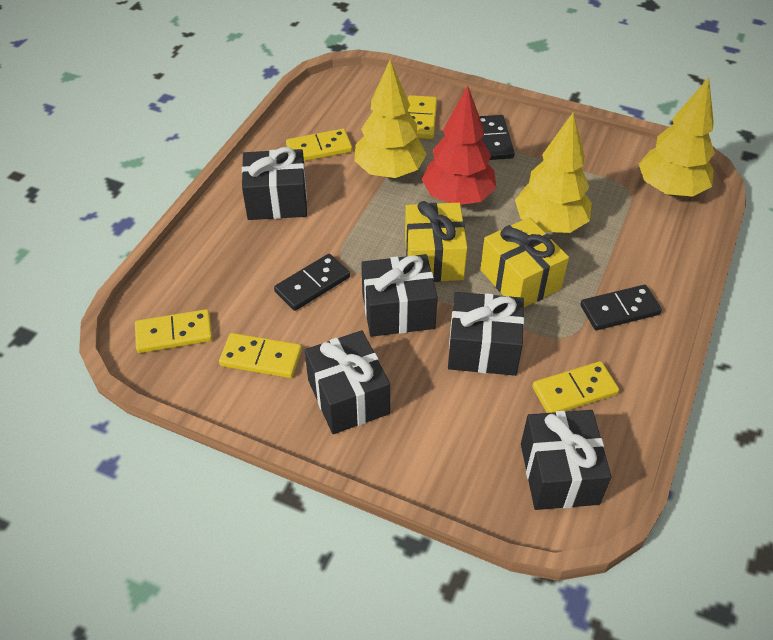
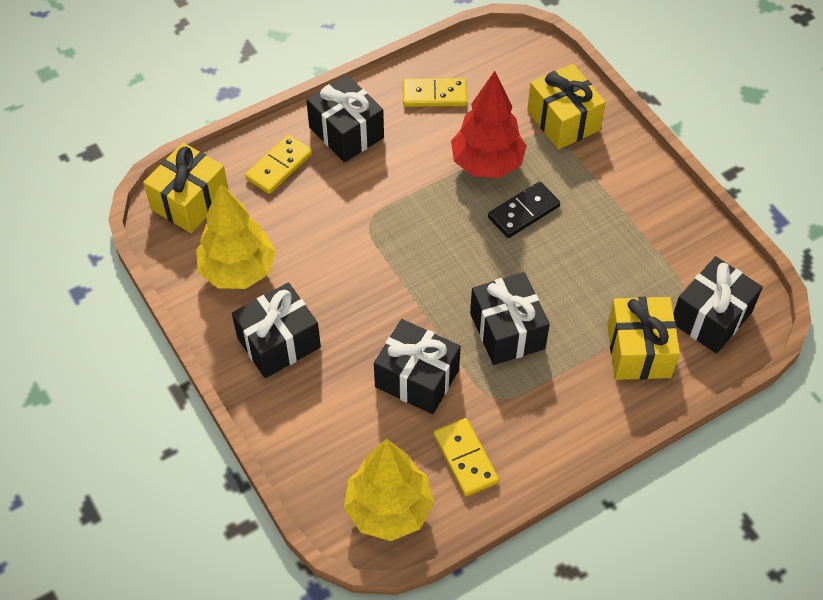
black domino: 3 -> 1
yellow domino: 5 -> 3
yellow gift: 2 -> 3
yellow tree: 3 -> 2

